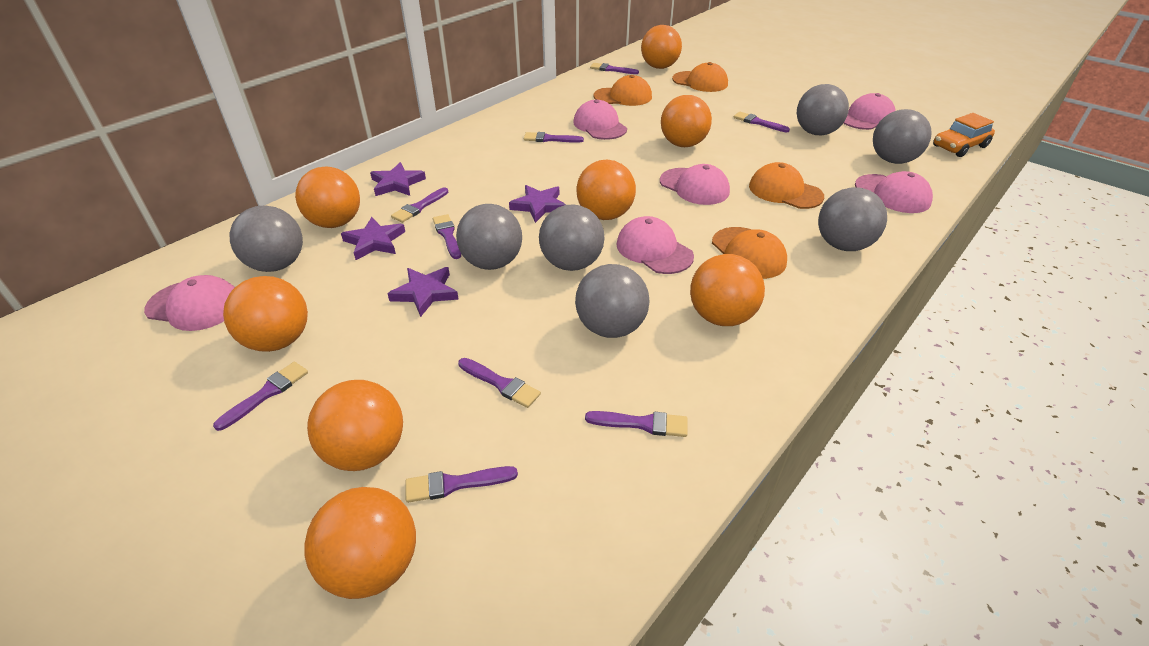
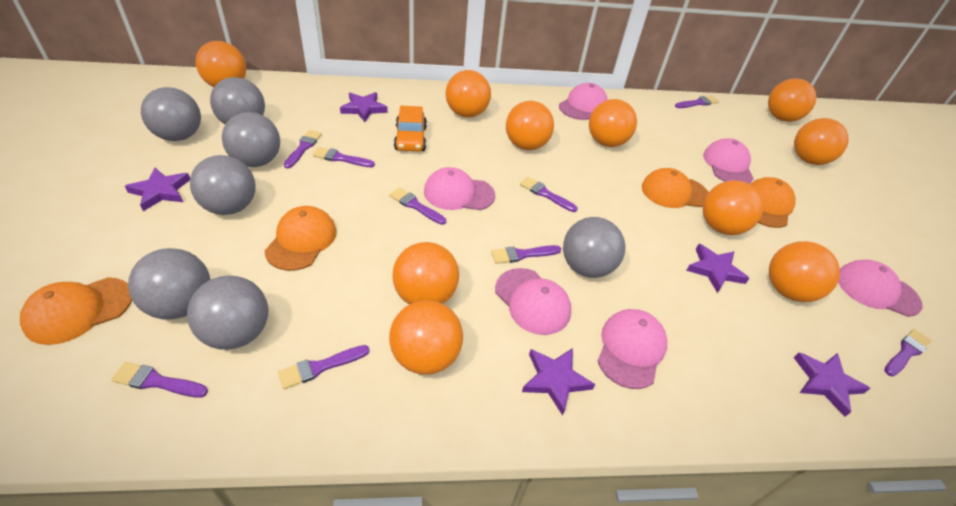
orange ball: 8 -> 10
purple star: 4 -> 5

